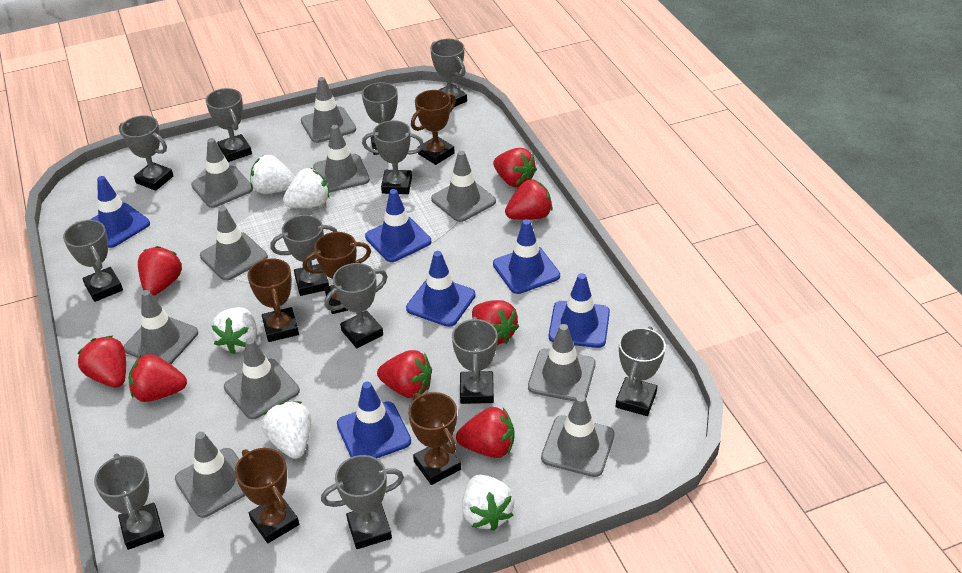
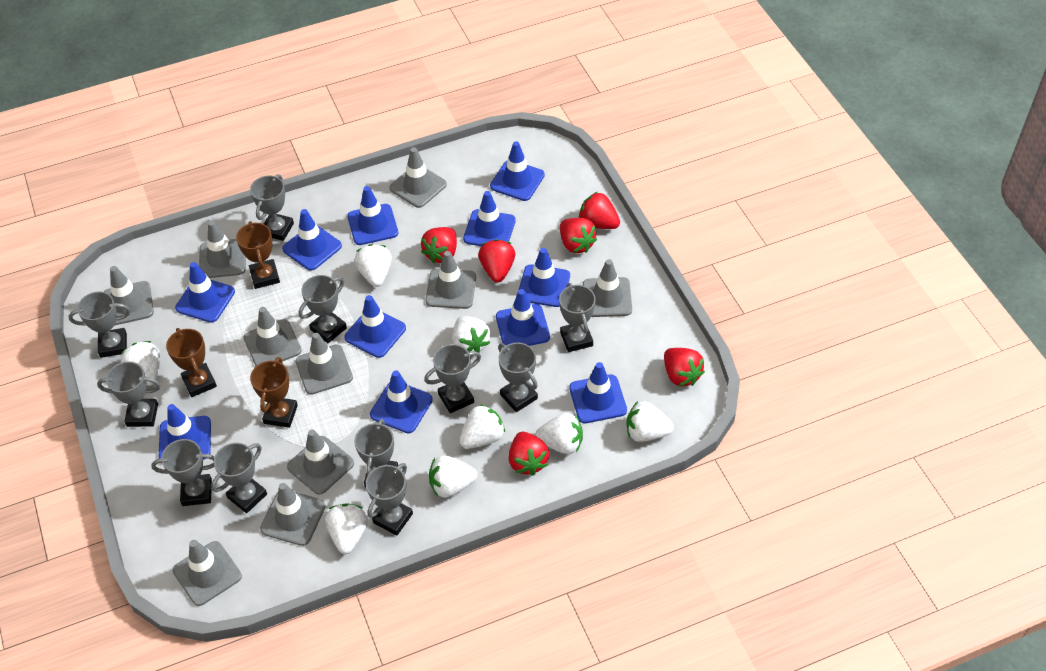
blue traffic cone: 6 -> 11
brown trophy: 5 -> 3
grey trophy: 12 -> 11
red strawberry: 8 -> 6
white strawberry: 5 -> 8

